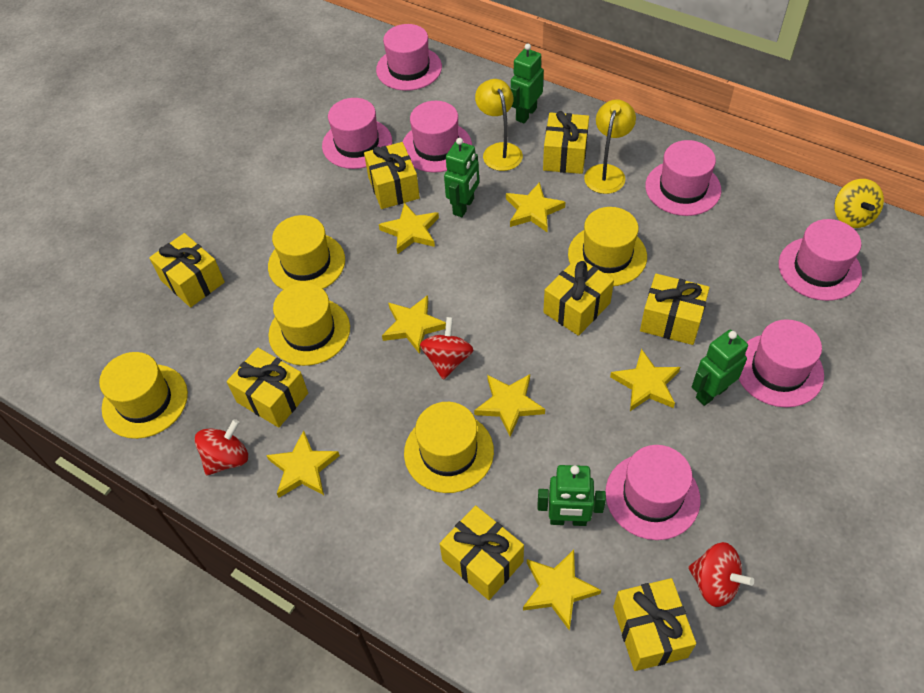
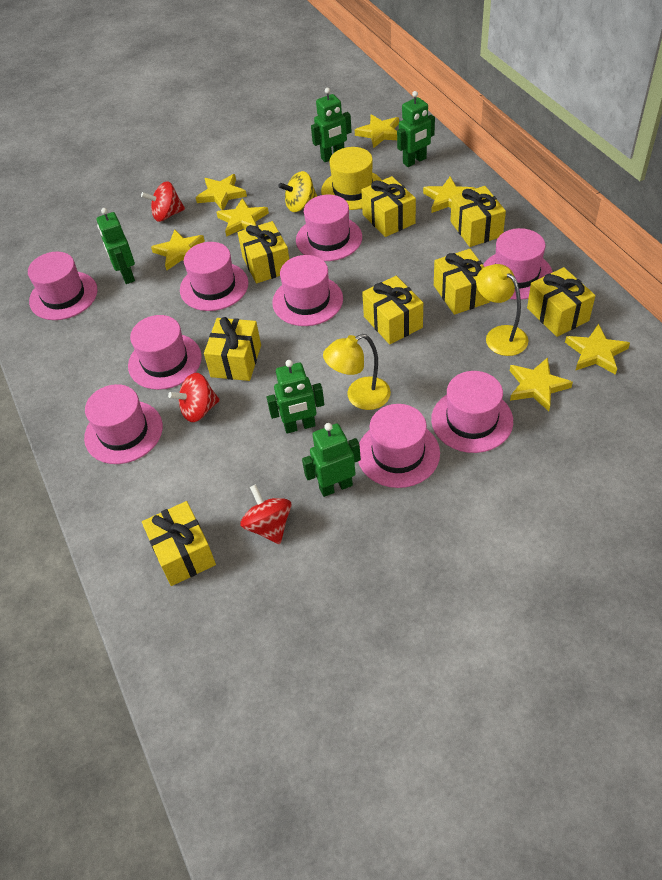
green robot: 4 -> 5
pink hat: 7 -> 9
yellow hat: 5 -> 1

